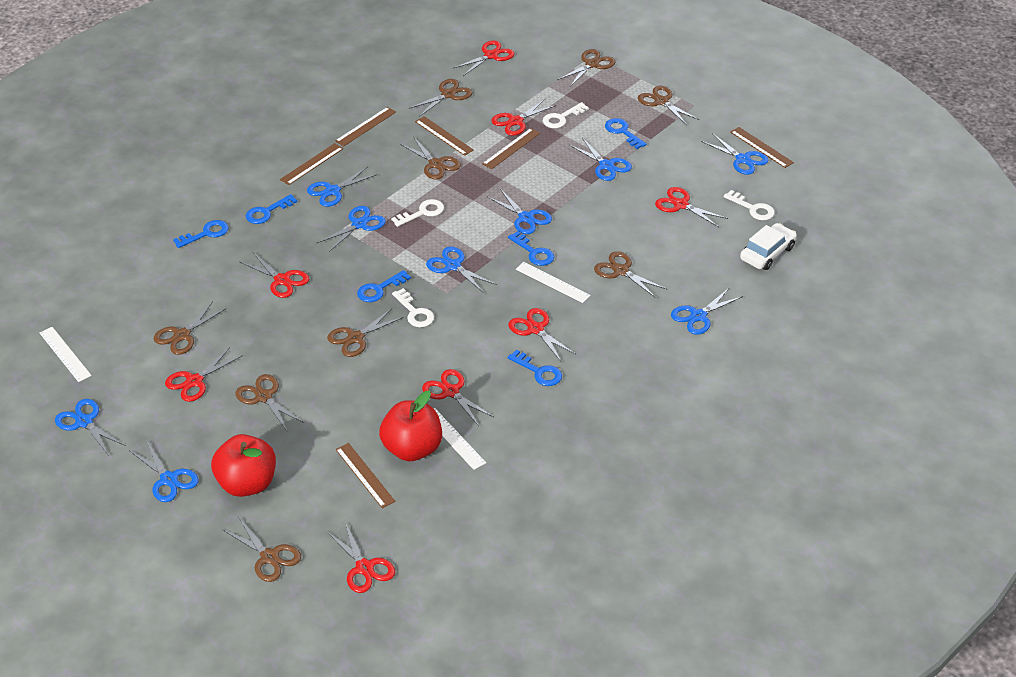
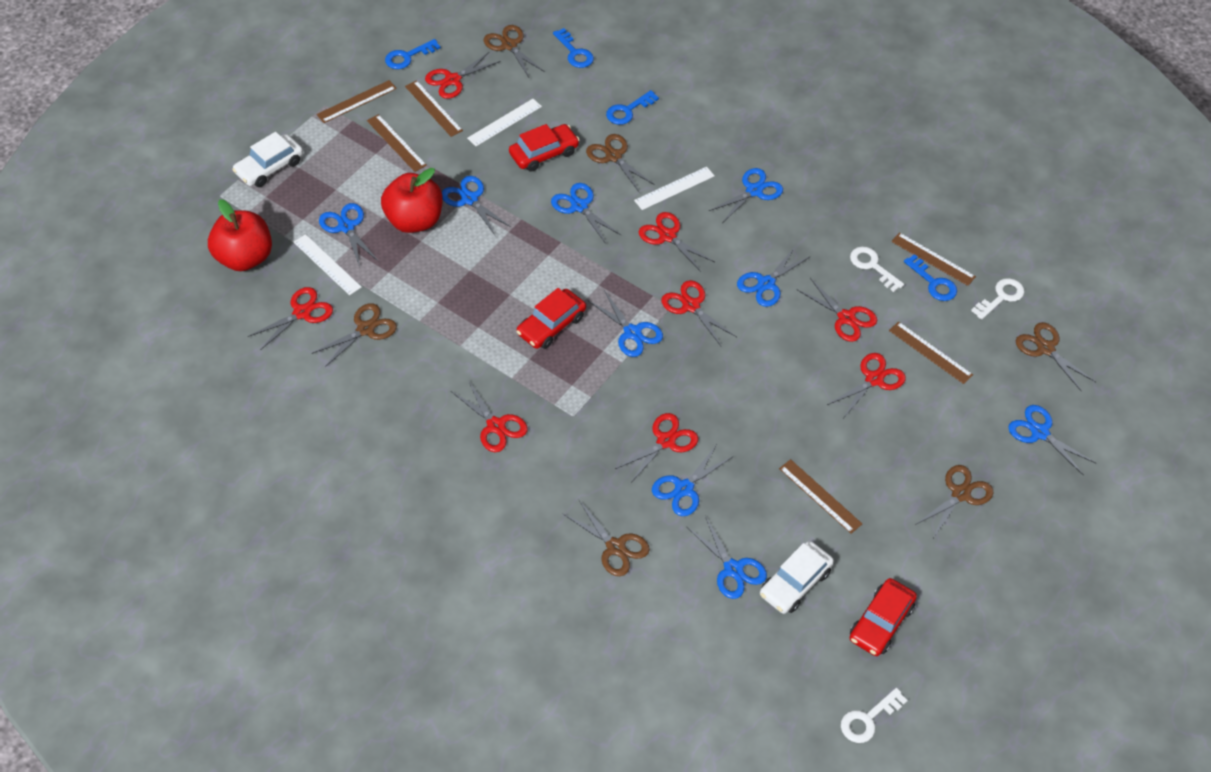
blue key: 6 -> 4
brown scissors: 9 -> 6
red car: 0 -> 3
white car: 1 -> 2
white key: 4 -> 3

